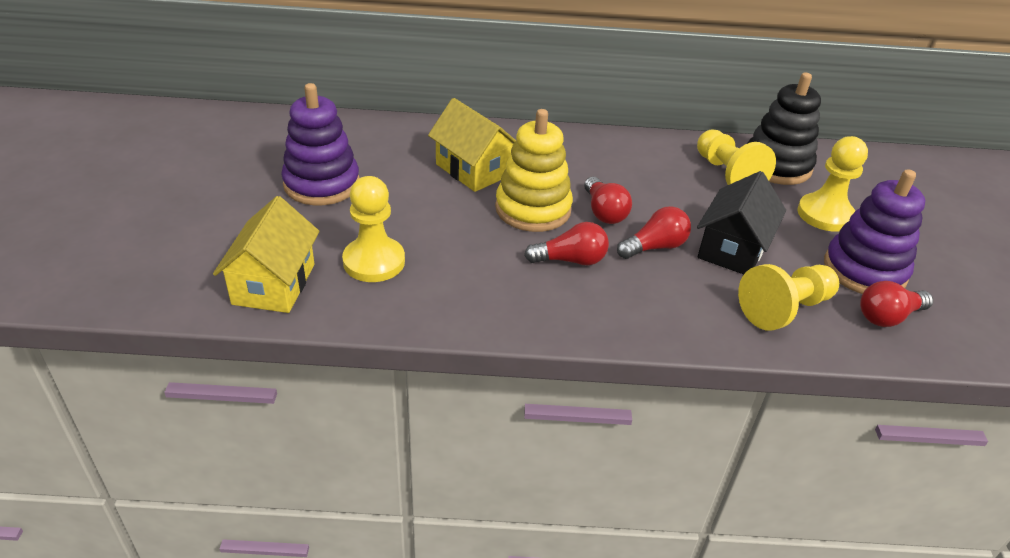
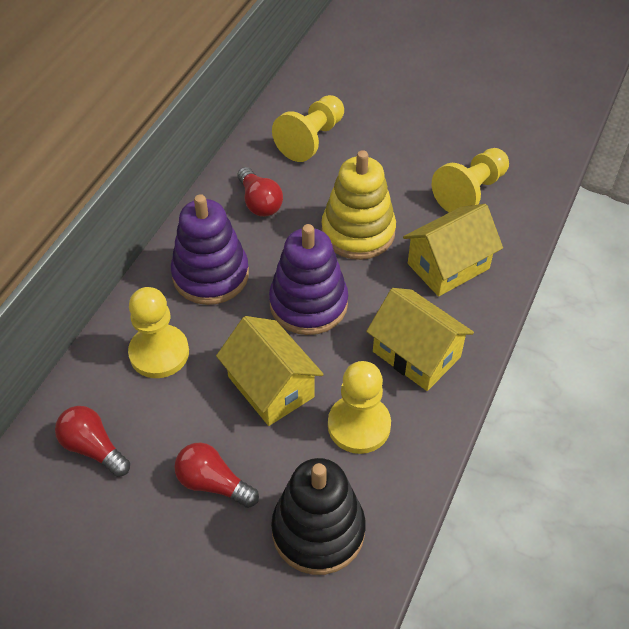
black house: 1 -> 0
red light bulb: 4 -> 3
yellow house: 2 -> 3

